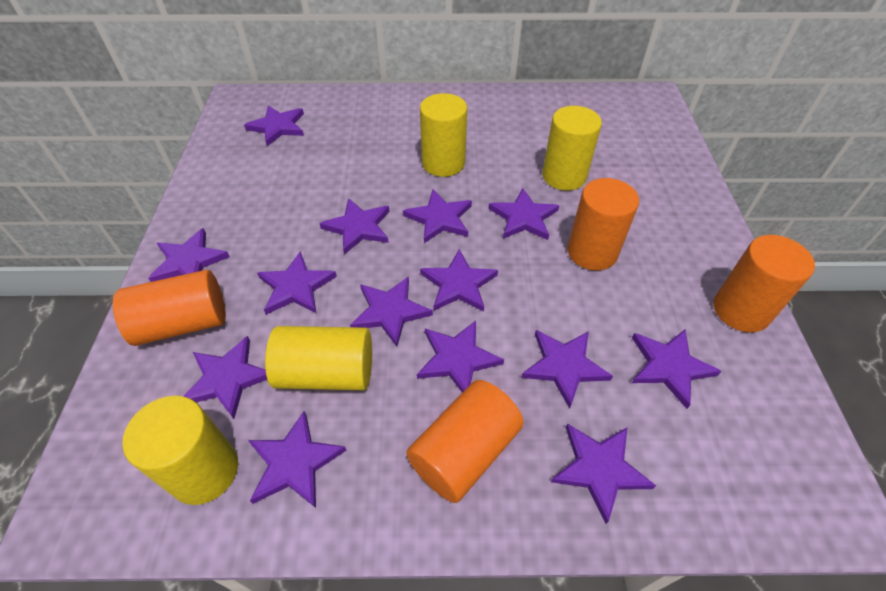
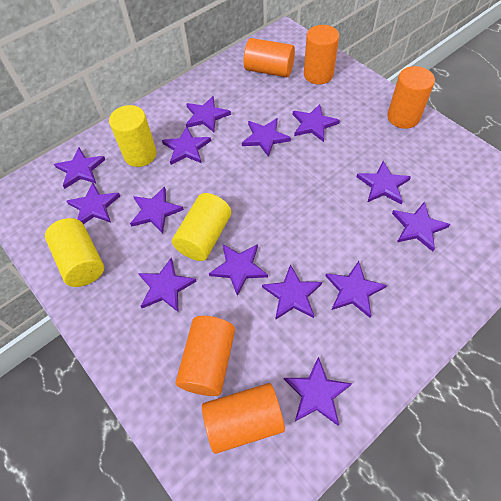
orange cylinder: 4 -> 5
yellow cylinder: 4 -> 3

